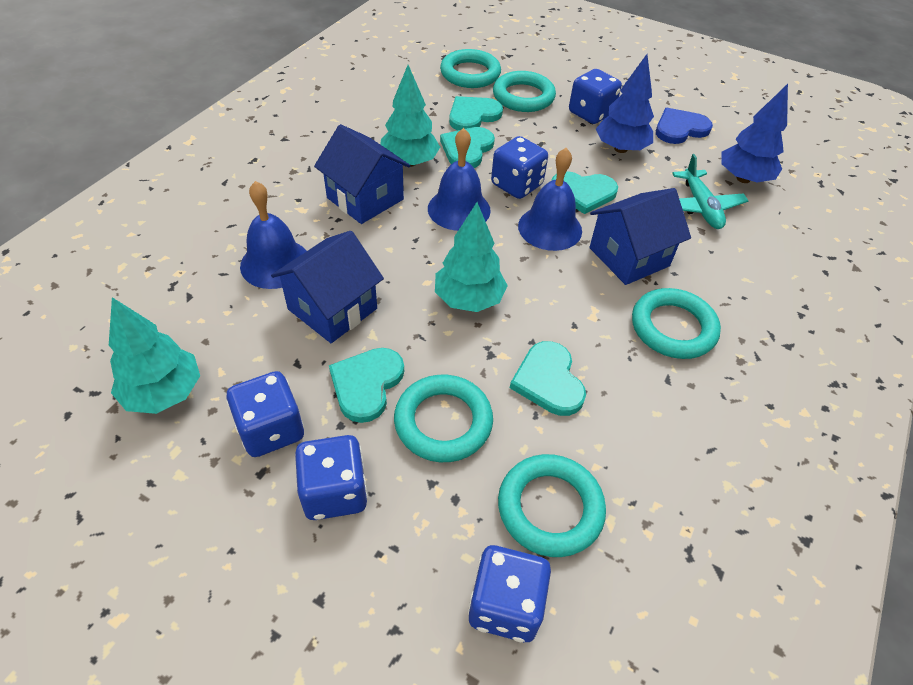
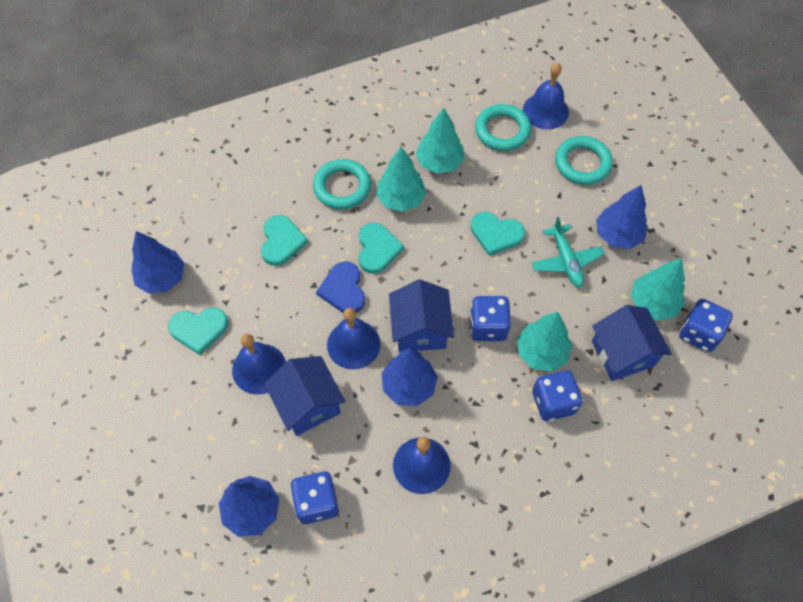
blue bell: 3 -> 4
blue dice: 5 -> 4
blue tree: 2 -> 4
turquoise heart: 5 -> 4
turquoise ring: 5 -> 3
turquoise tree: 3 -> 4

